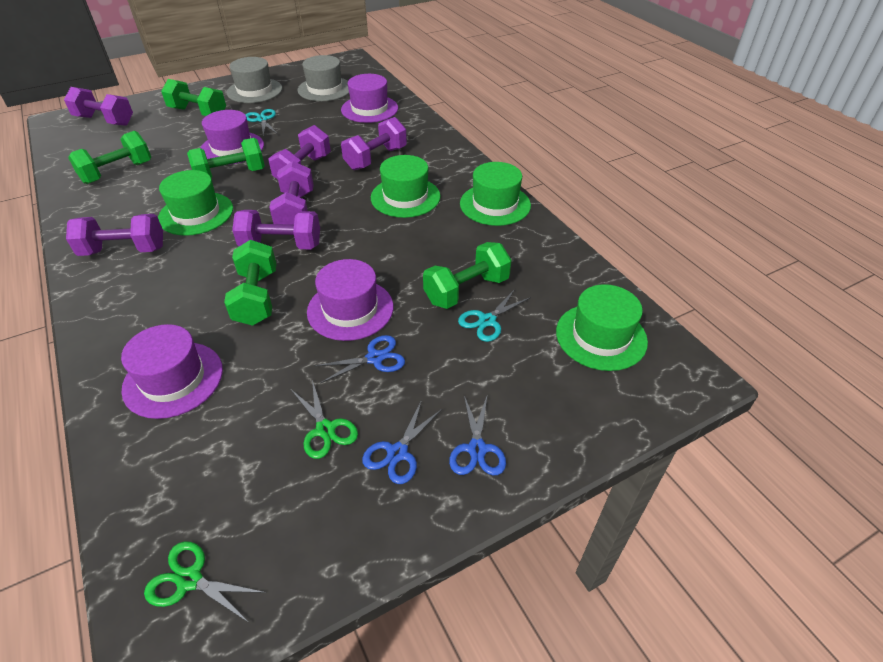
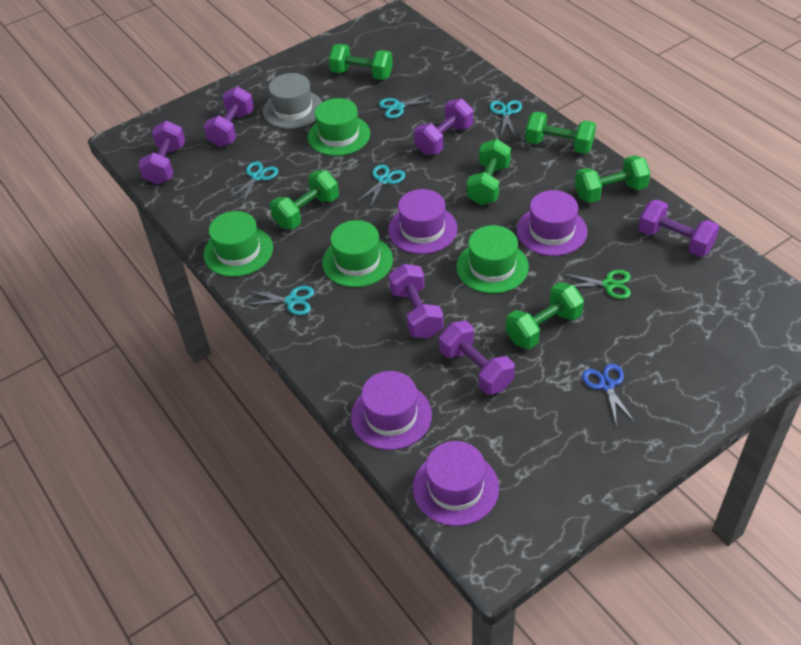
blue scissors: 3 -> 1
green dumbbell: 5 -> 6
green scissors: 2 -> 1
grey hat: 2 -> 1
turquoise scissors: 2 -> 5

